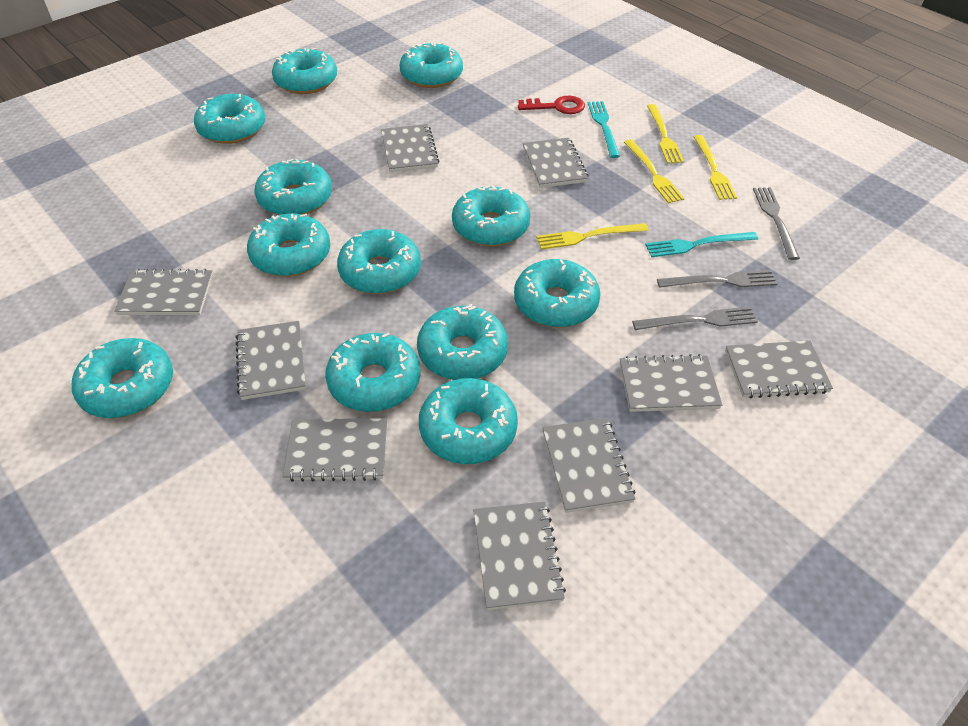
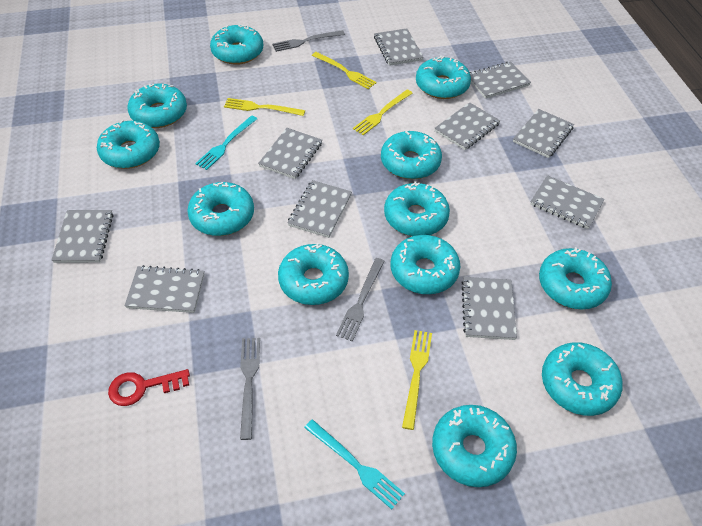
grey notebook: 9 -> 10

